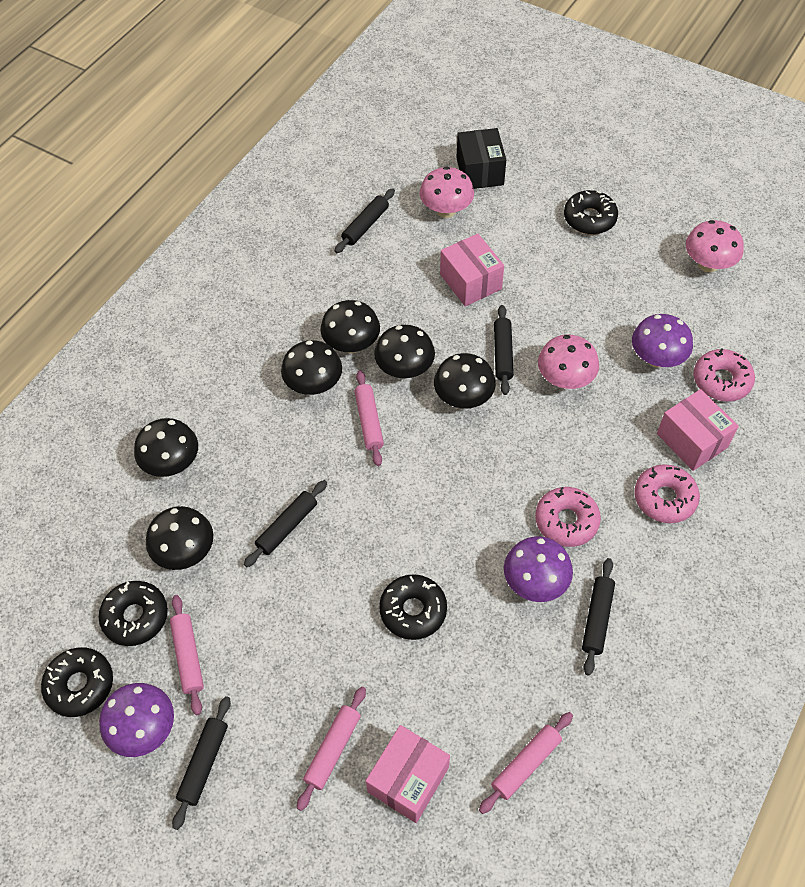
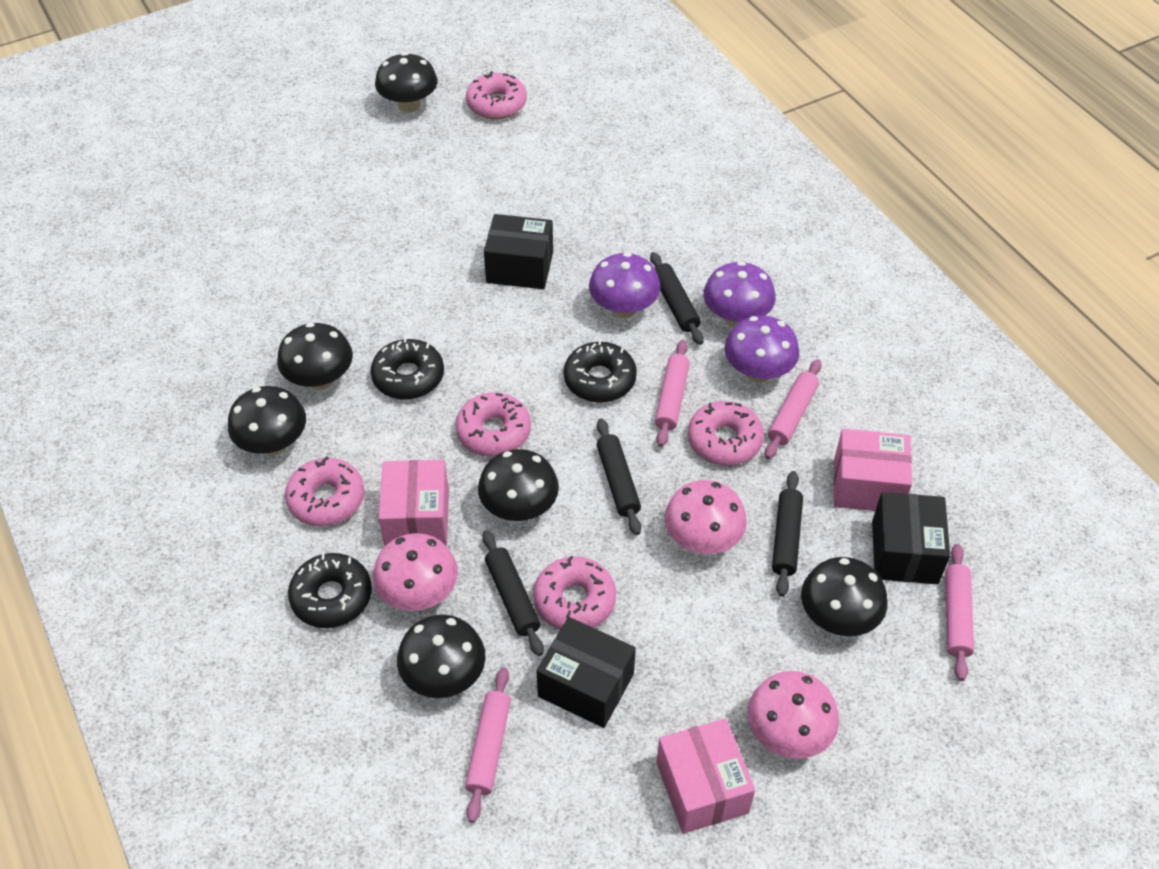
black box: 1 -> 3
black donut: 4 -> 3
black rolling pin: 5 -> 4
pink donut: 3 -> 5

